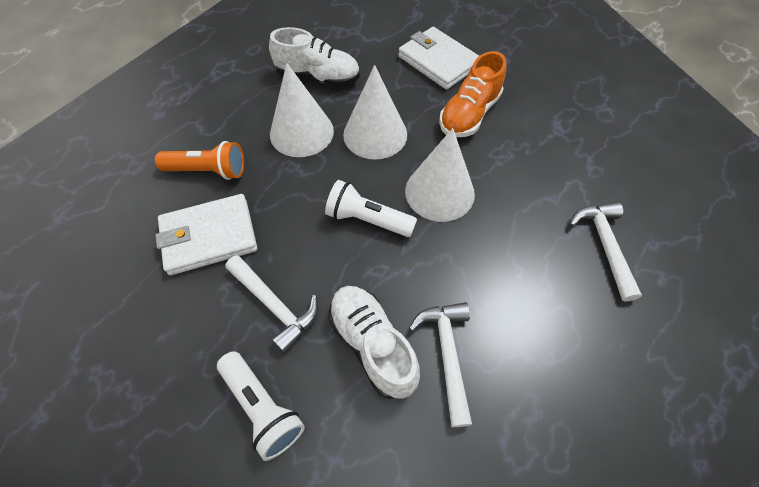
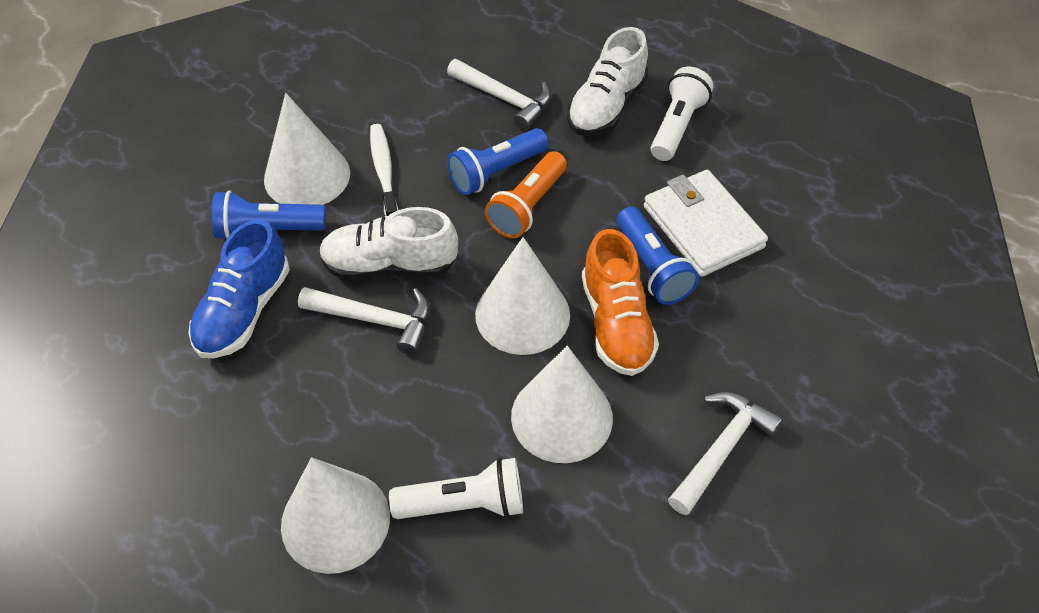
blue flashlight: 0 -> 3
blue shoe: 0 -> 1
white cone: 3 -> 4
white toothbrush: 0 -> 1
white wallet: 2 -> 1

